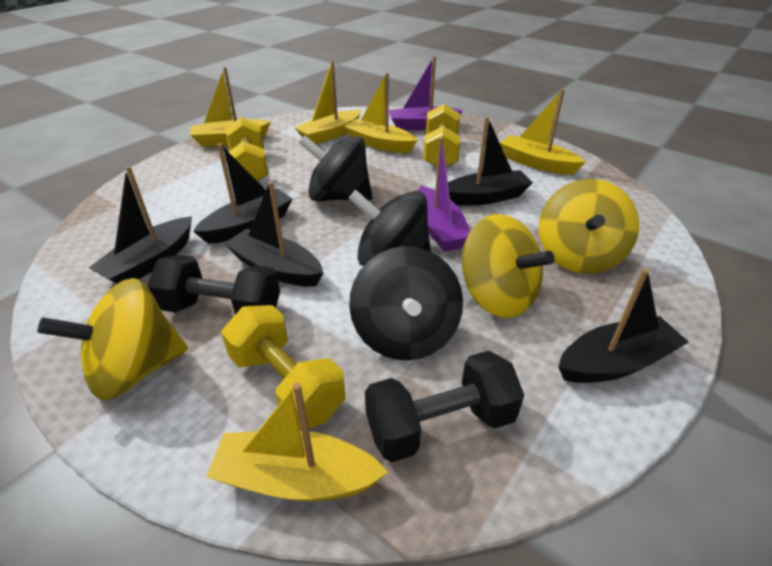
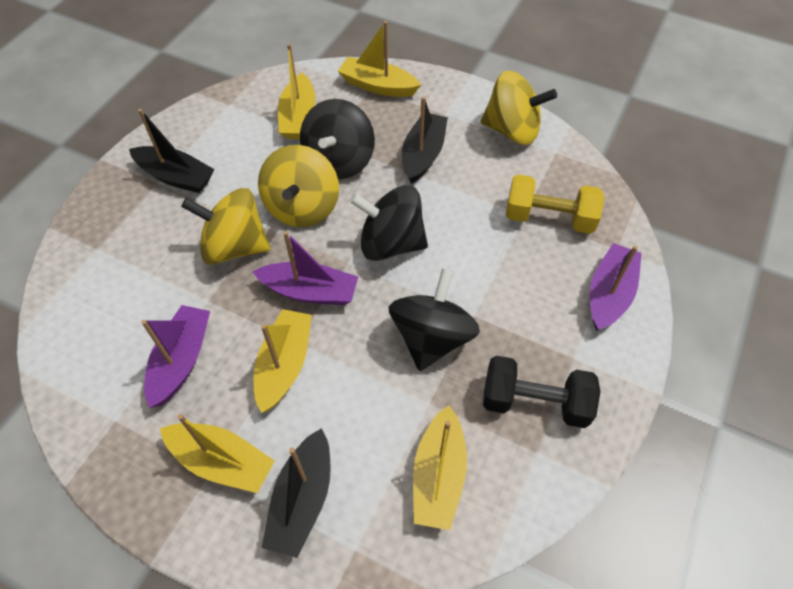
black boat: 5 -> 3
black dumbbell: 2 -> 1
purple boat: 2 -> 3
yellow dumbbell: 3 -> 1

